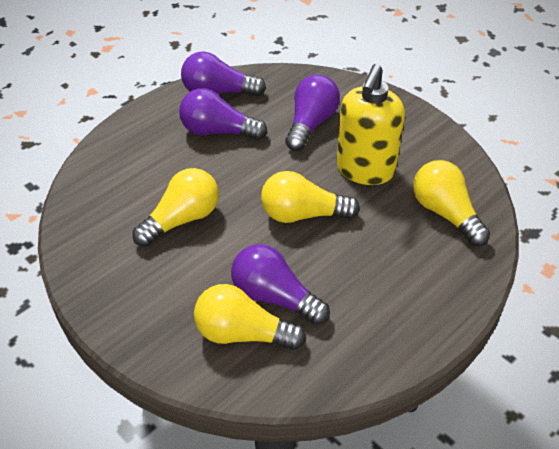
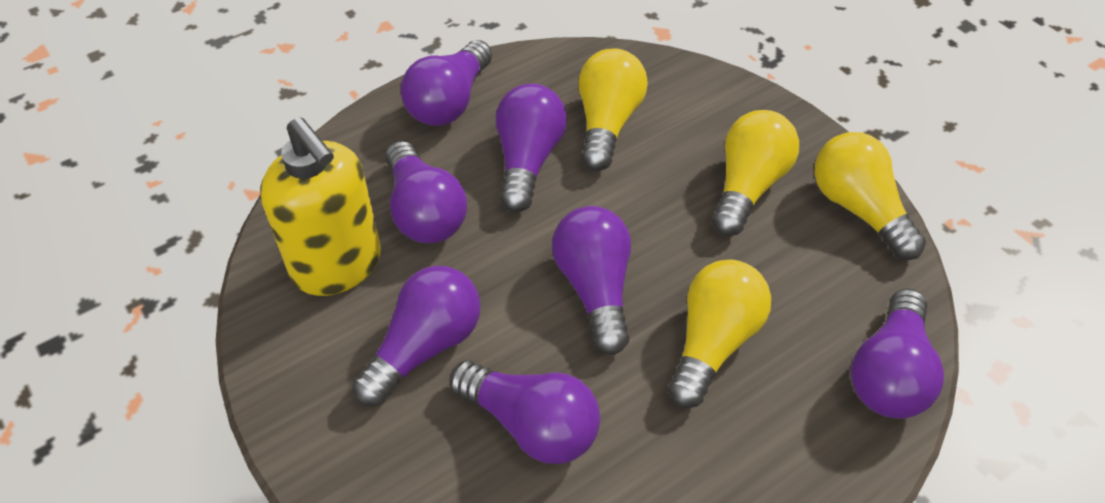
purple light bulb: 4 -> 7

